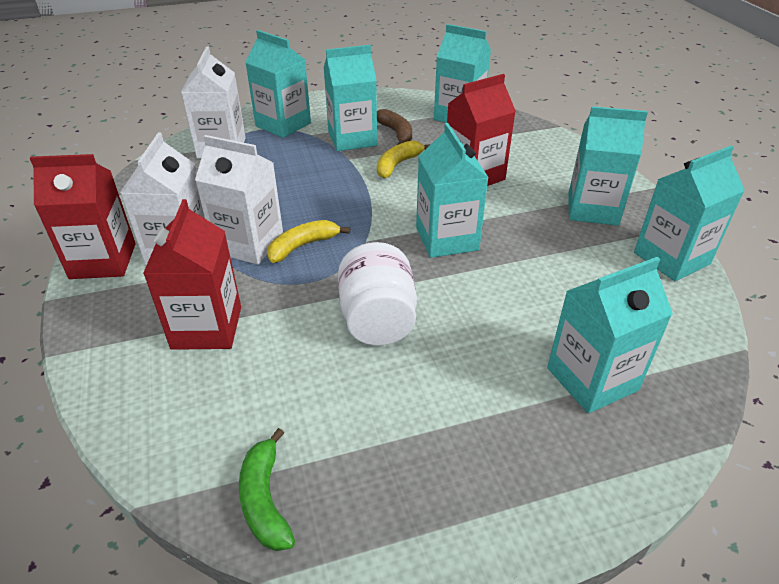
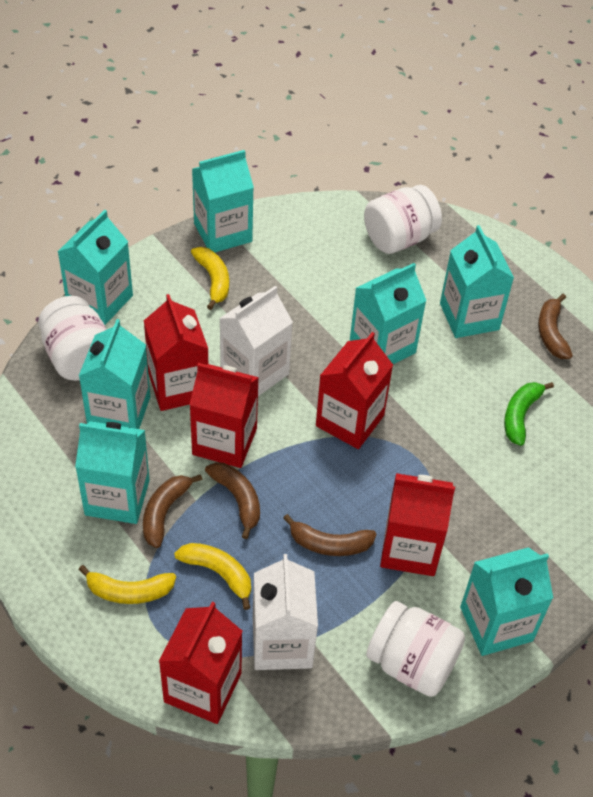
brown banana: 1 -> 4
red carton: 3 -> 5
white carton: 3 -> 2
white jar: 1 -> 3
yellow banana: 2 -> 3

